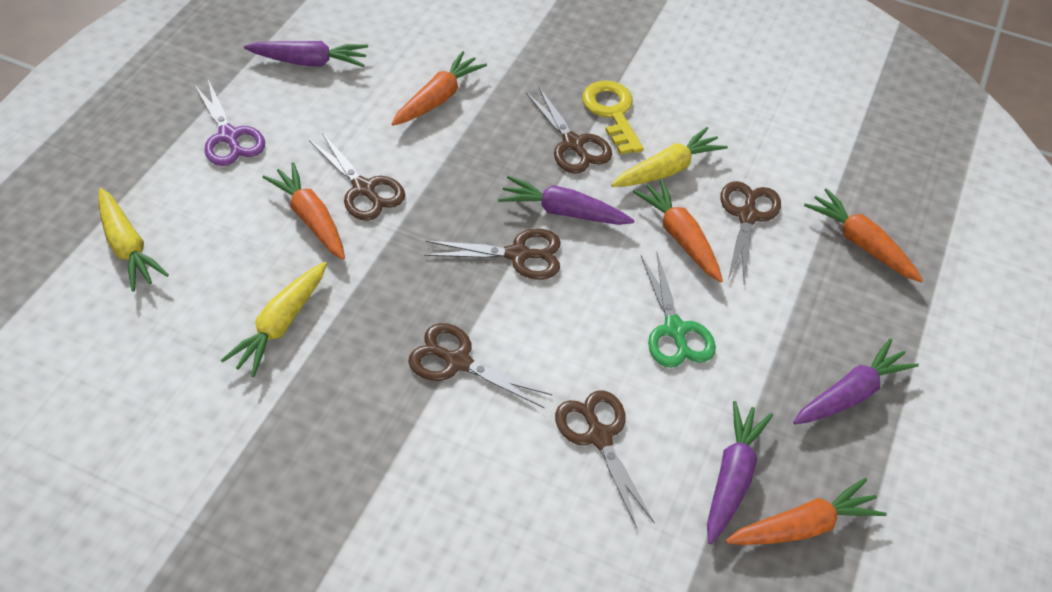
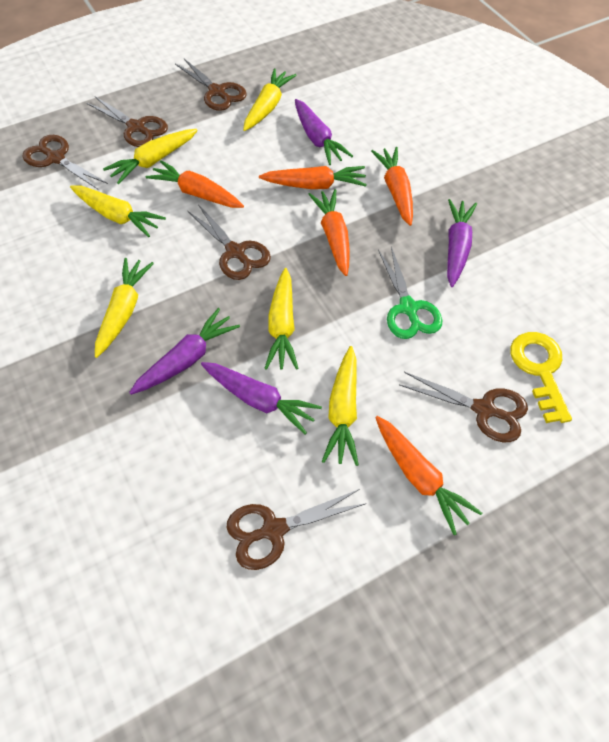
purple scissors: 1 -> 0
yellow carrot: 3 -> 6

